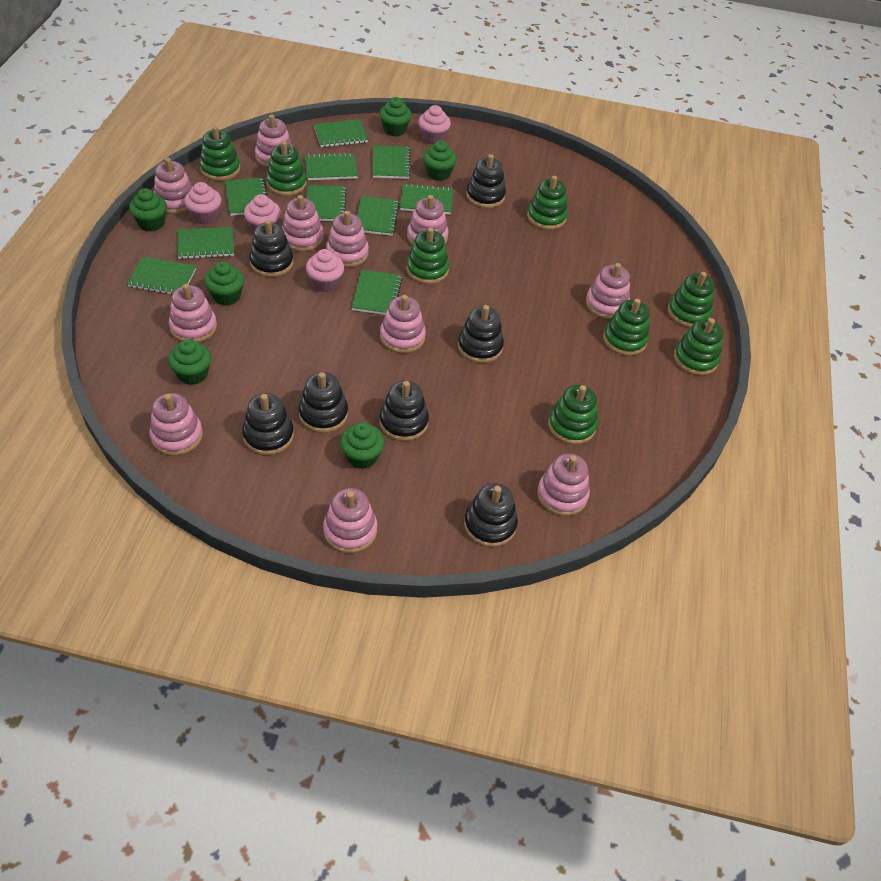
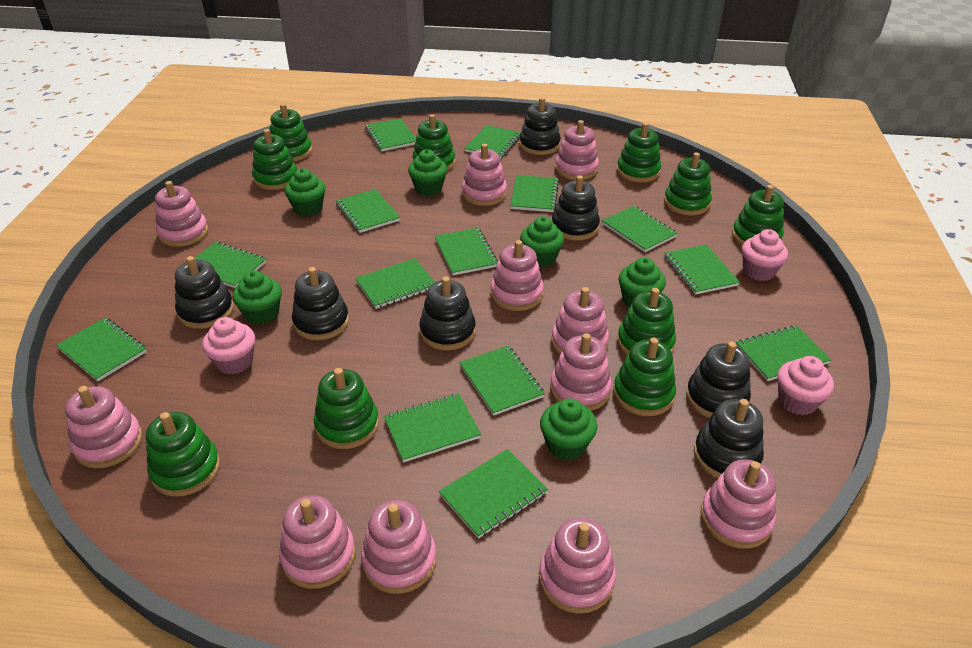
green notebook: 10 -> 14
green stacking toy: 8 -> 10
pink cupcake: 4 -> 3

